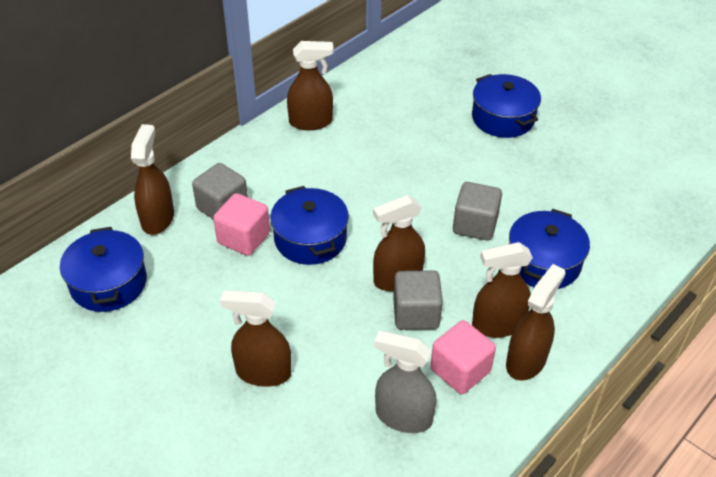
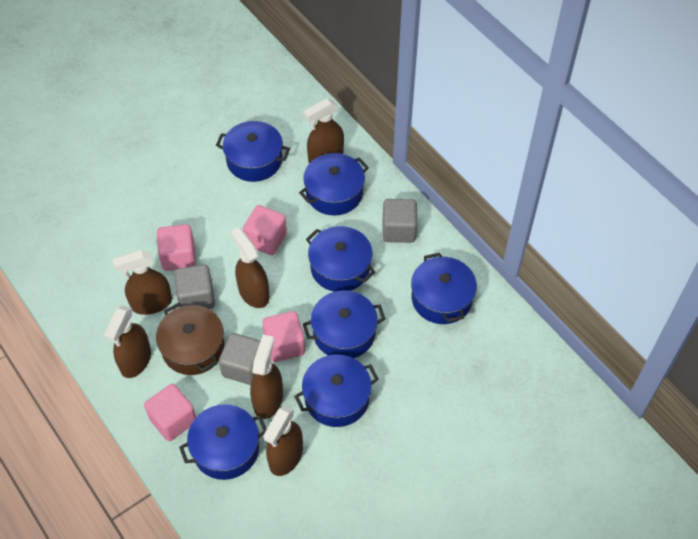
blue pot: 4 -> 7
brown pot: 0 -> 1
grey spray bottle: 1 -> 0
pink cube: 2 -> 4

